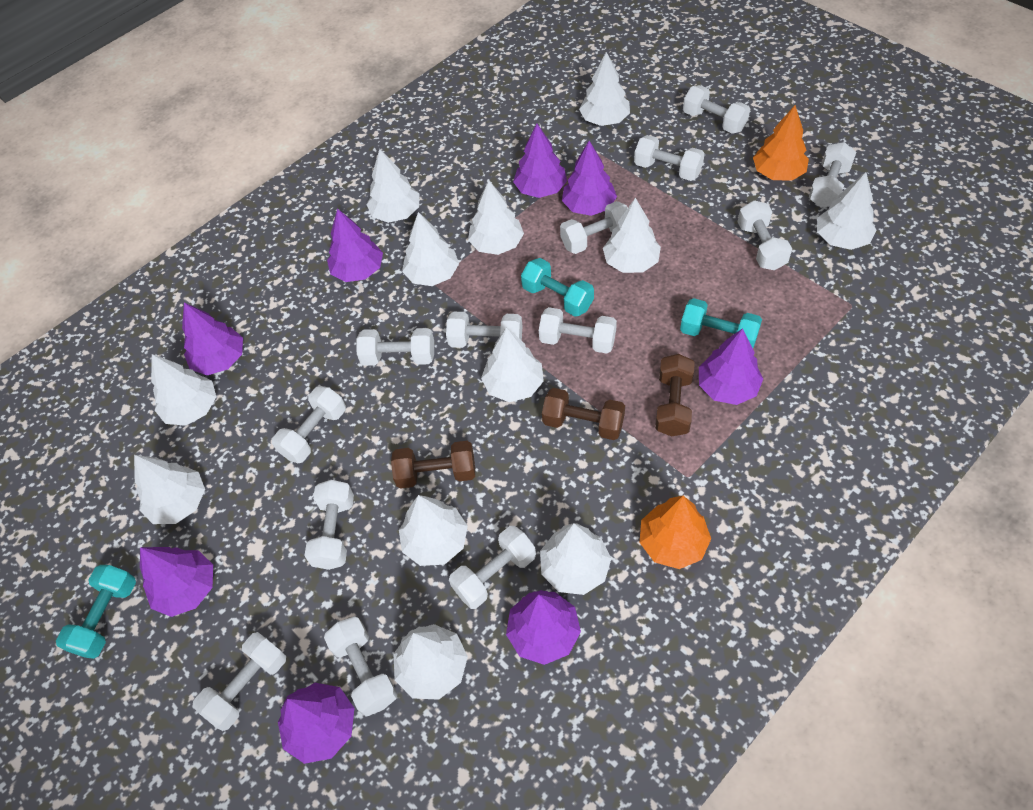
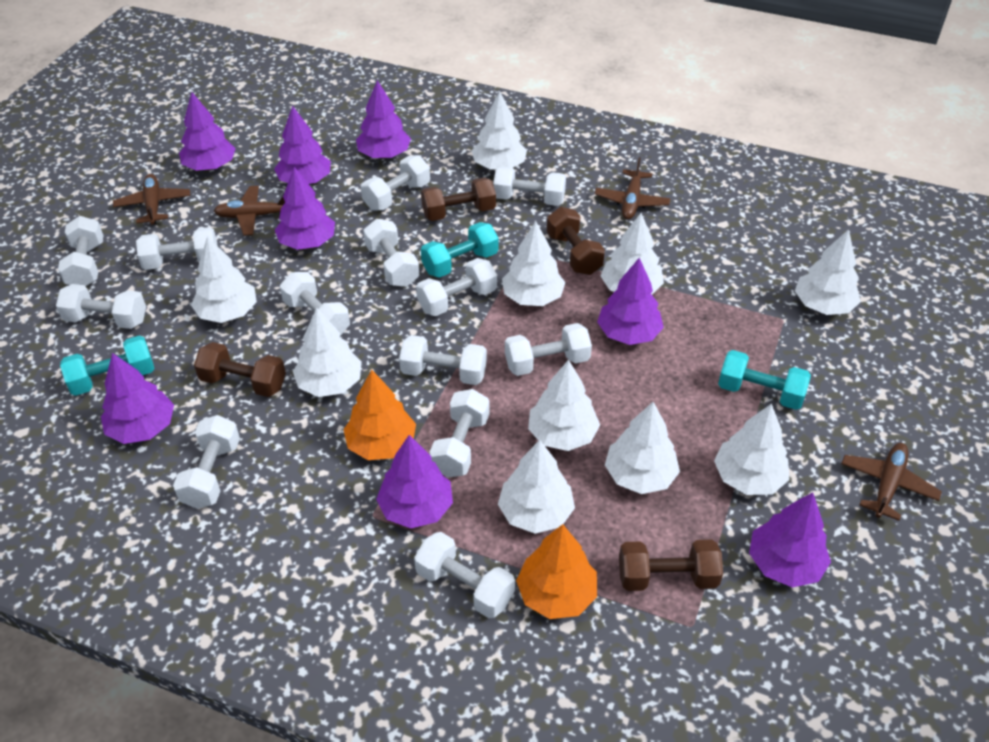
brown dumbbell: 3 -> 4
brown plane: 0 -> 4
white tree: 12 -> 10

